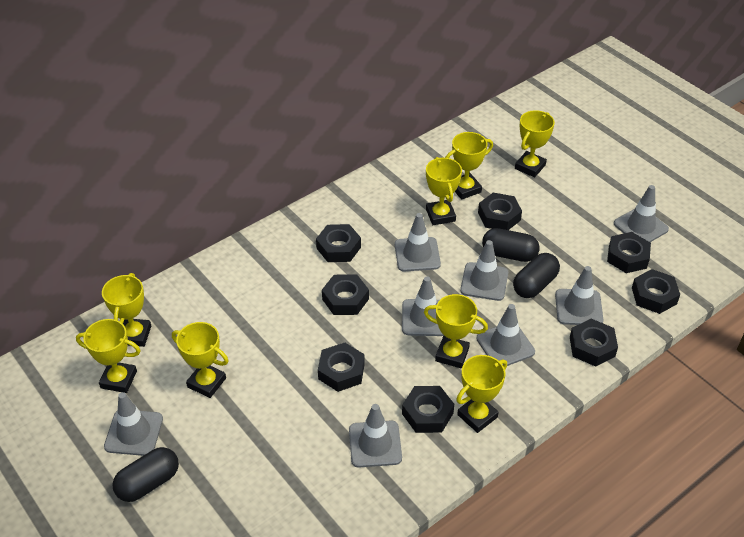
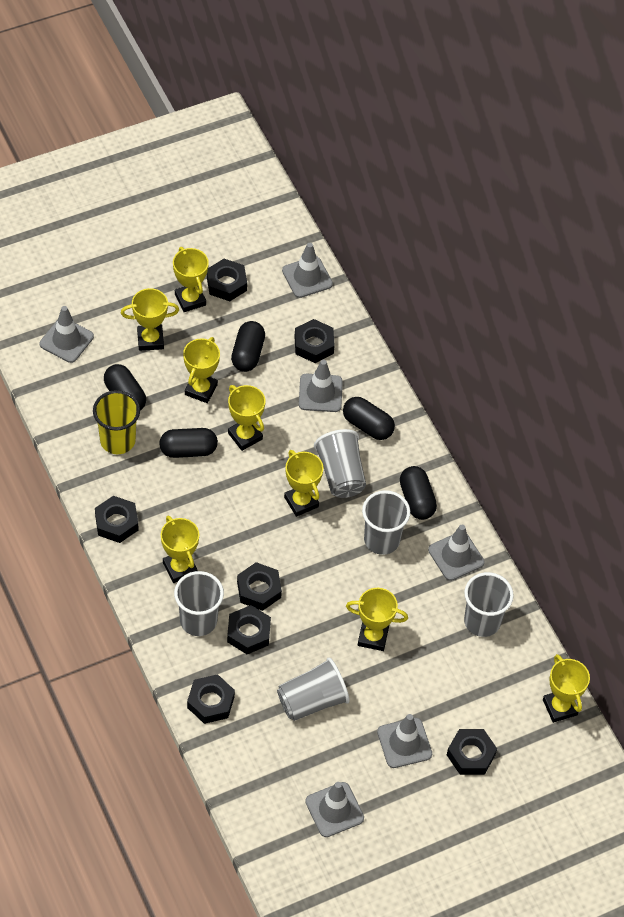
black capsule: 3 -> 5
black nut: 8 -> 7
grey cup: 0 -> 5
grey traffic cone: 8 -> 6
yellow cup: 0 -> 1

